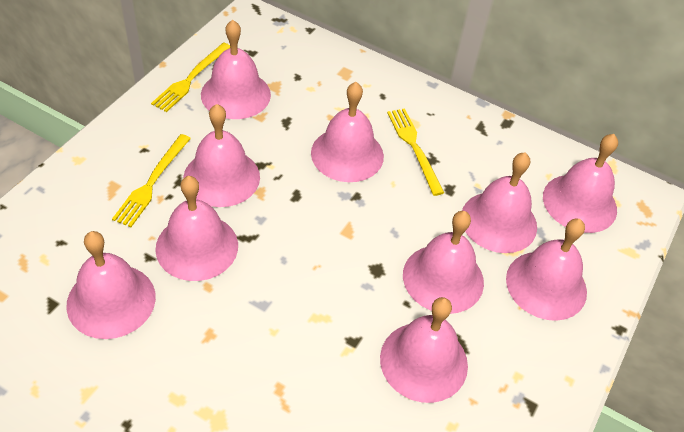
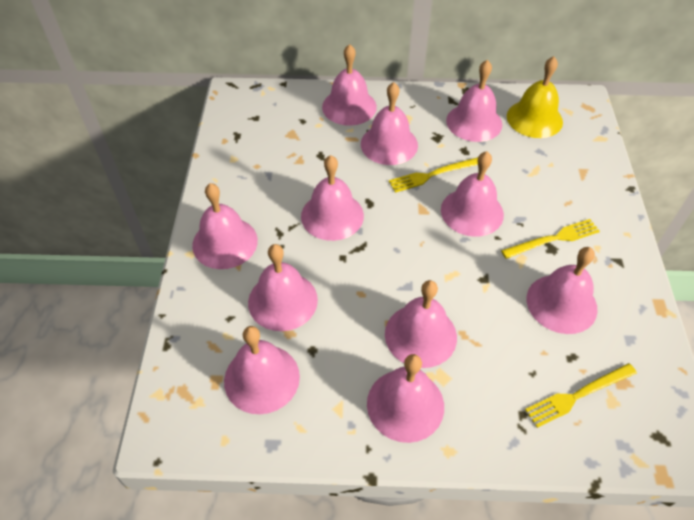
pink bell: 10 -> 11
yellow bell: 0 -> 1

